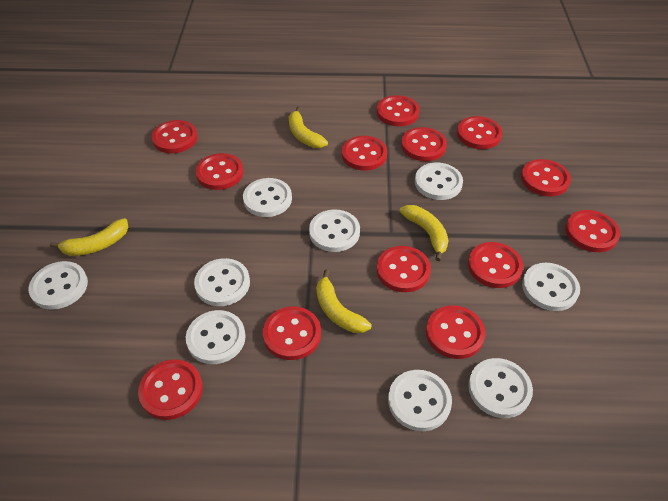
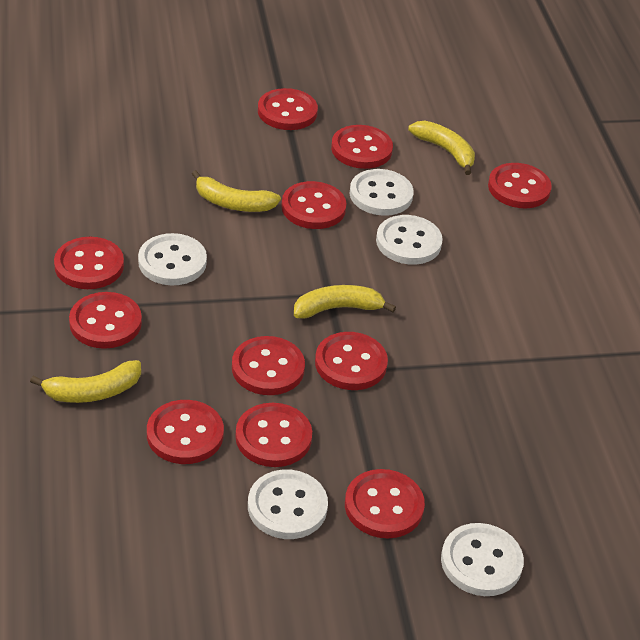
red button: 13 -> 11
white button: 9 -> 5

